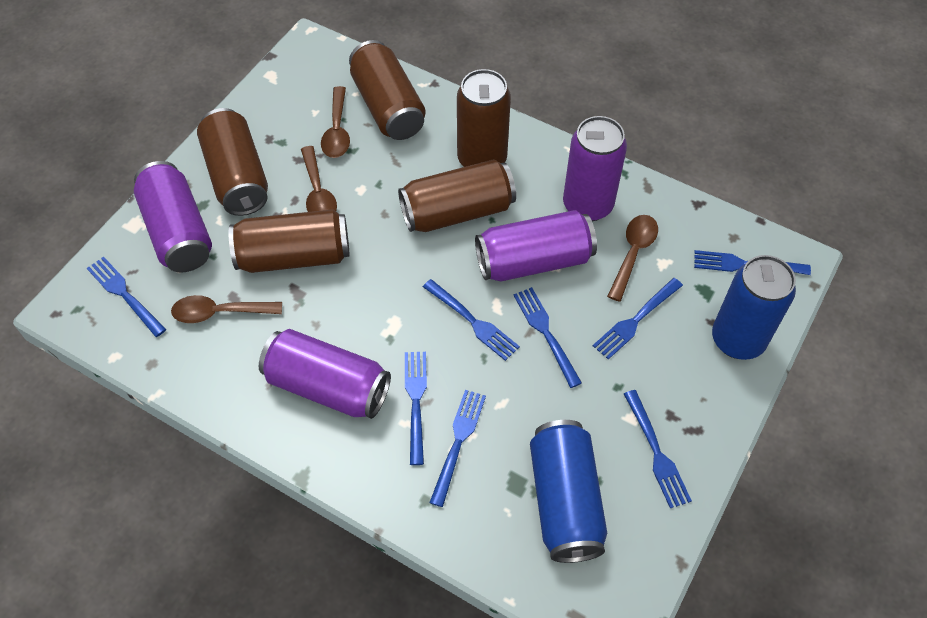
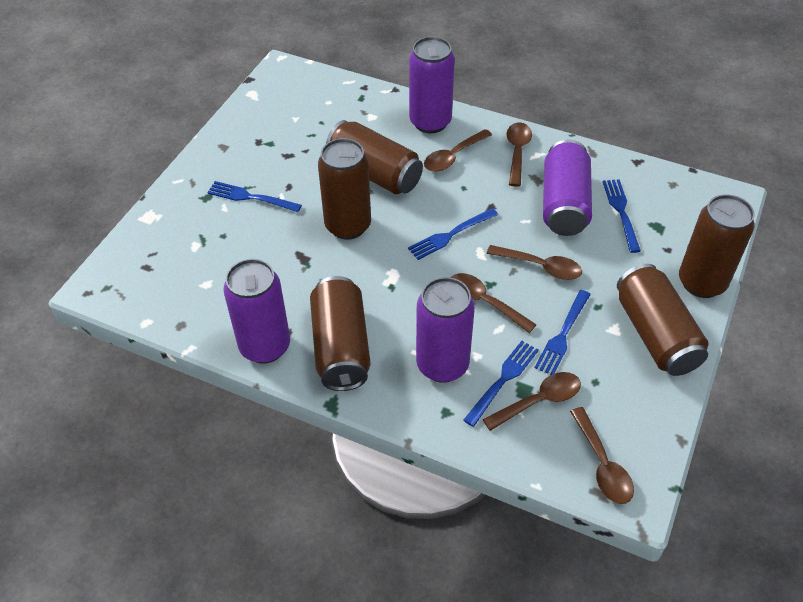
blue can: 2 -> 0
blue fork: 8 -> 5
brown spoon: 4 -> 6

